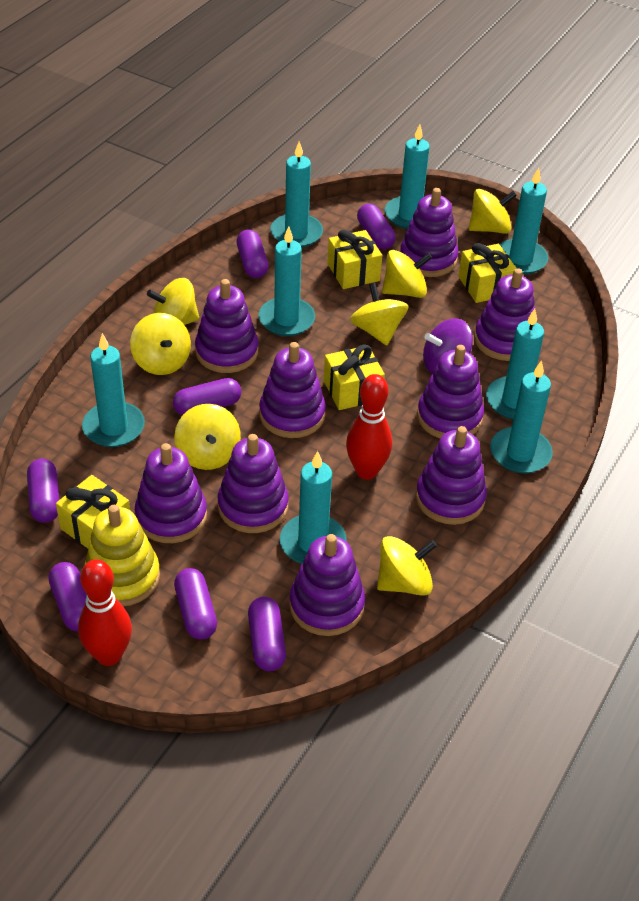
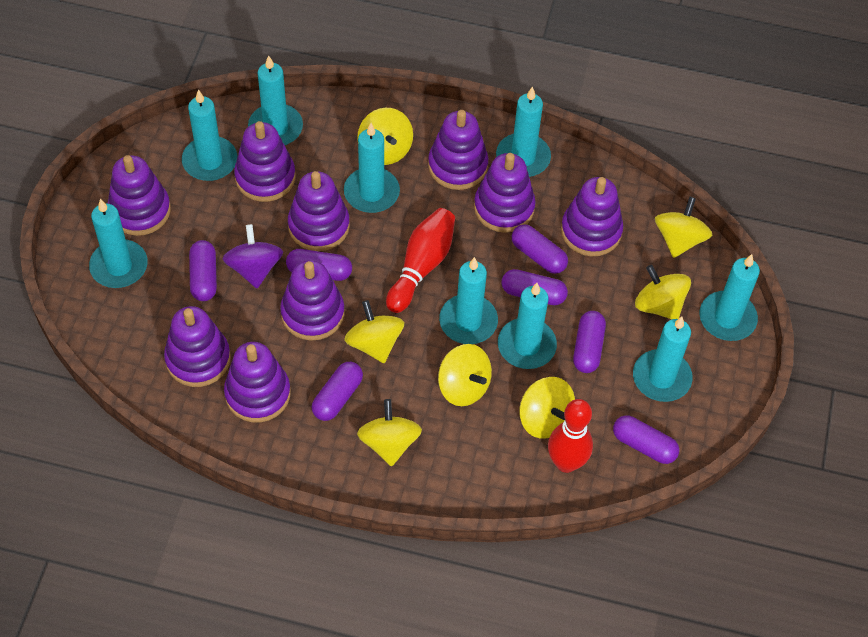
turquoise candle: 8 -> 9
yellow gift: 4 -> 0
yellow stacking toy: 1 -> 0

